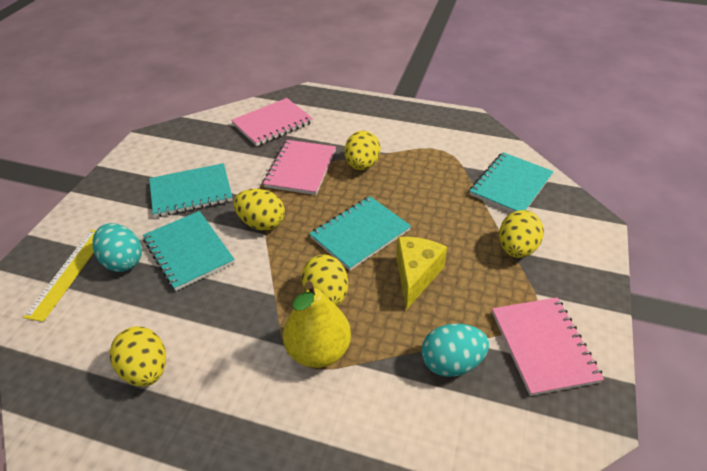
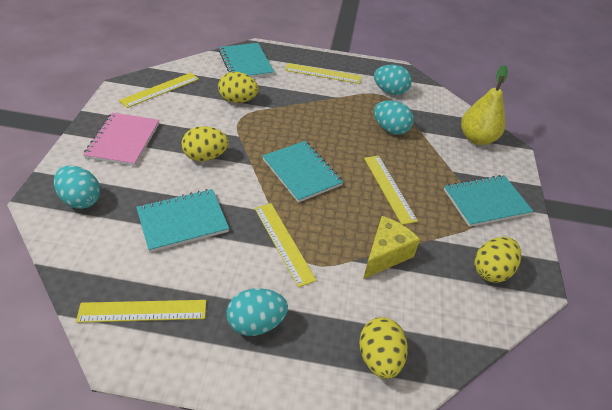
pink notebook: 3 -> 1
turquoise egg: 2 -> 4
yellow egg: 5 -> 4
yellow ruler: 1 -> 5

